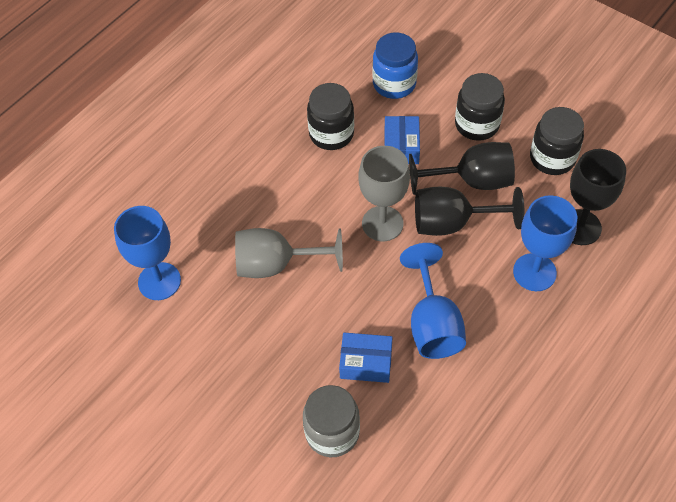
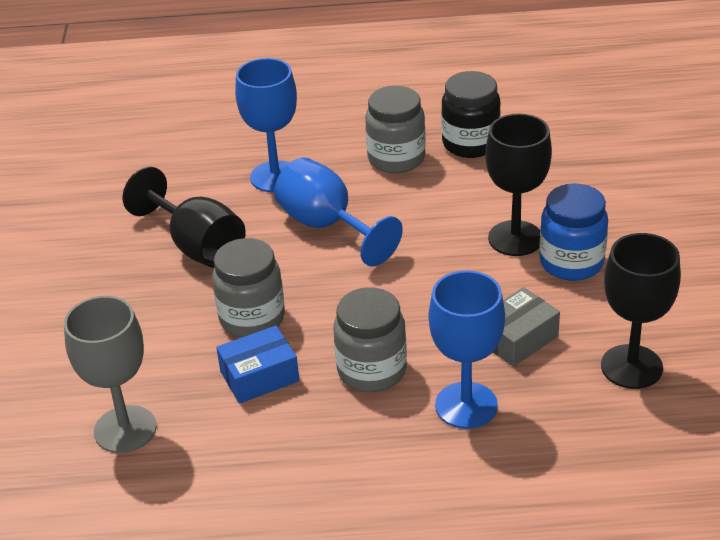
black jar: 3 -> 1
blue box: 2 -> 1
grey box: 0 -> 1
grey goblet: 2 -> 1
grey jar: 1 -> 3

